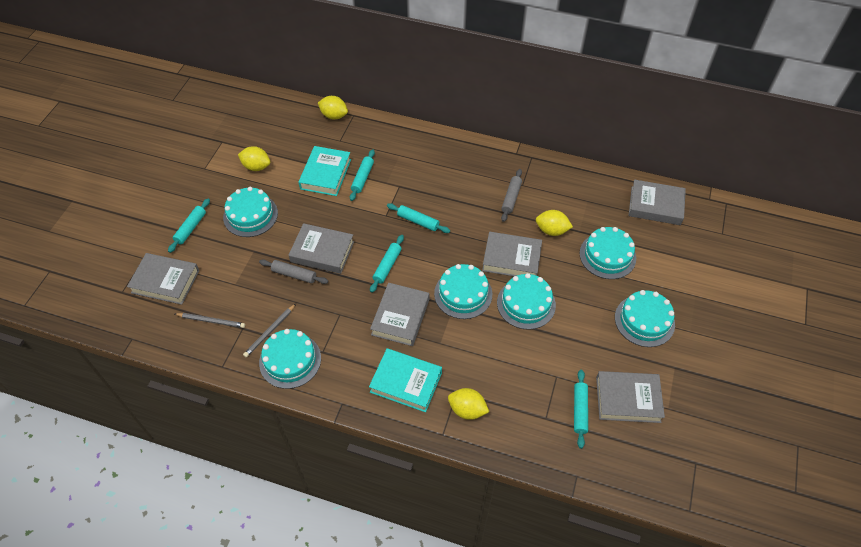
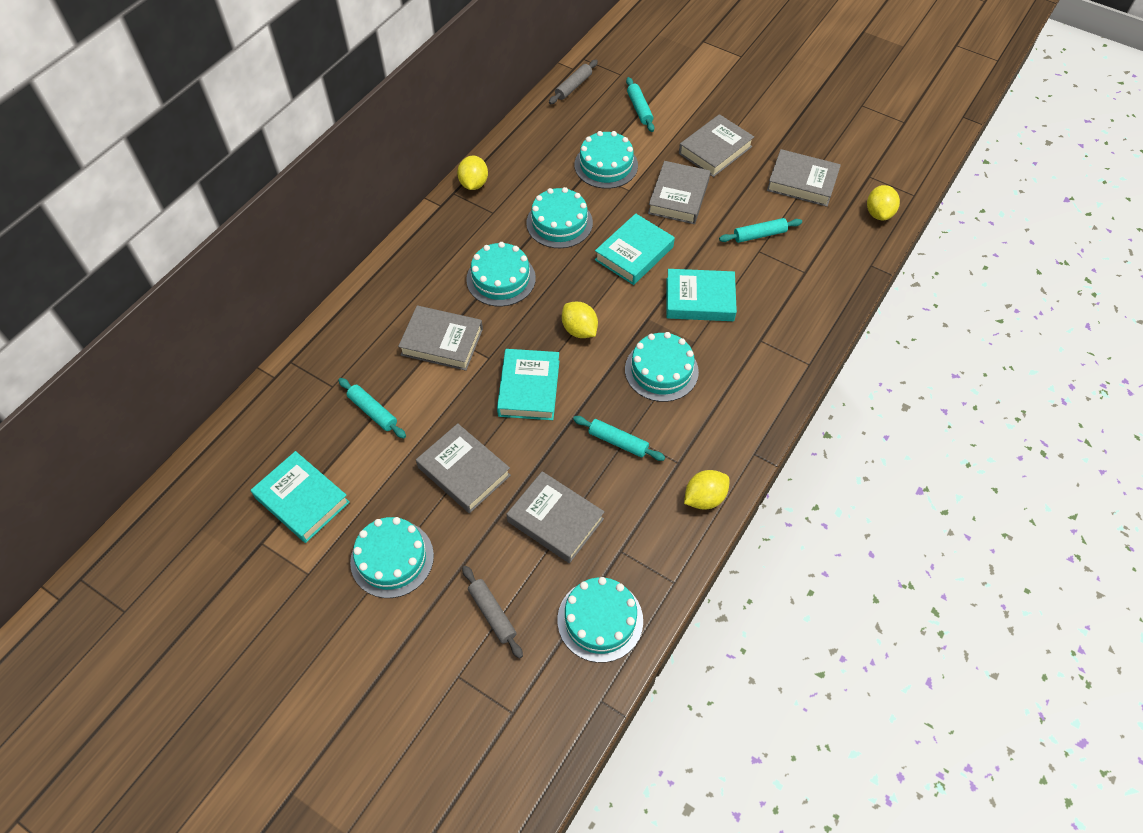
grey pencil: 2 -> 0
turquoise book: 2 -> 4
turquoise rolling pin: 5 -> 4

